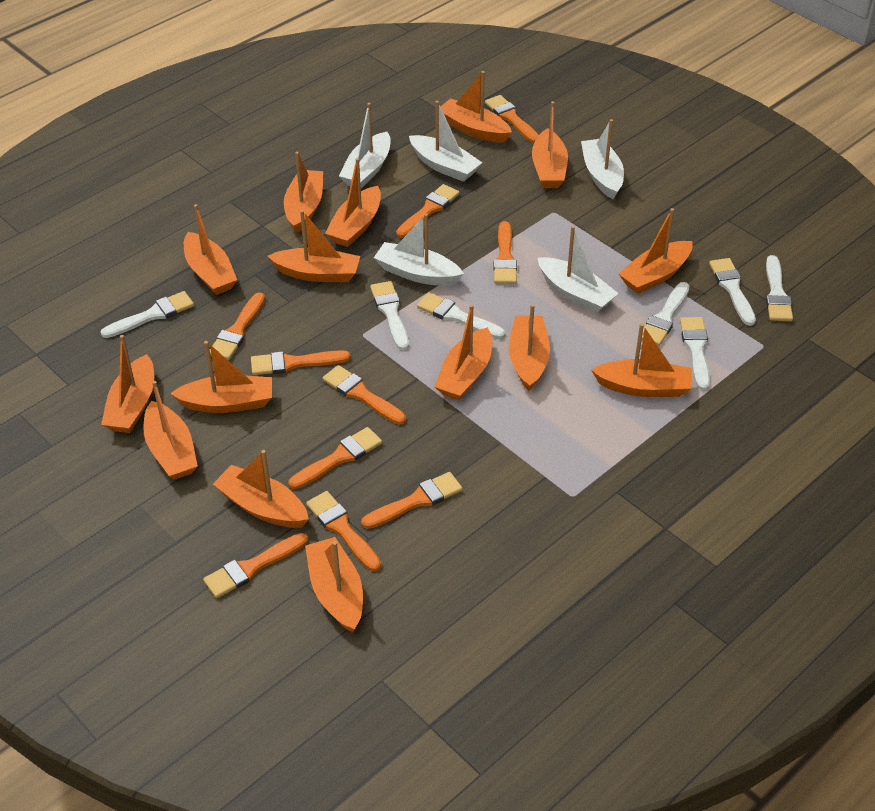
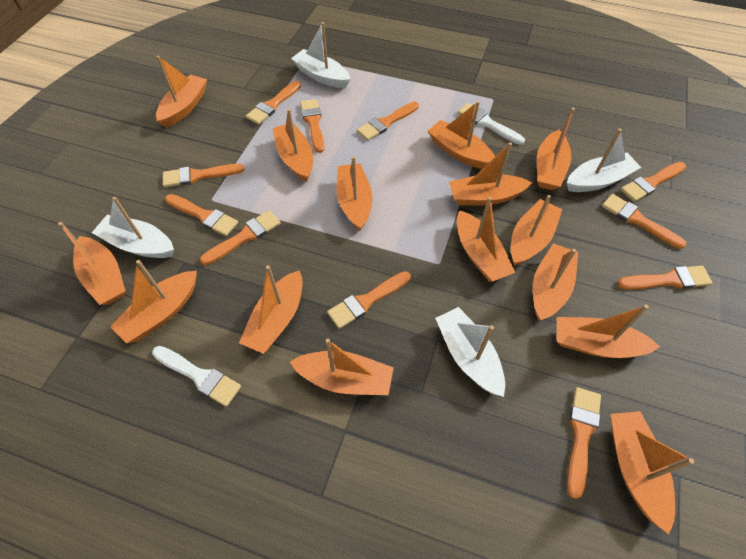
orange brush: 10 -> 11
white boat: 5 -> 4
white brush: 7 -> 2

